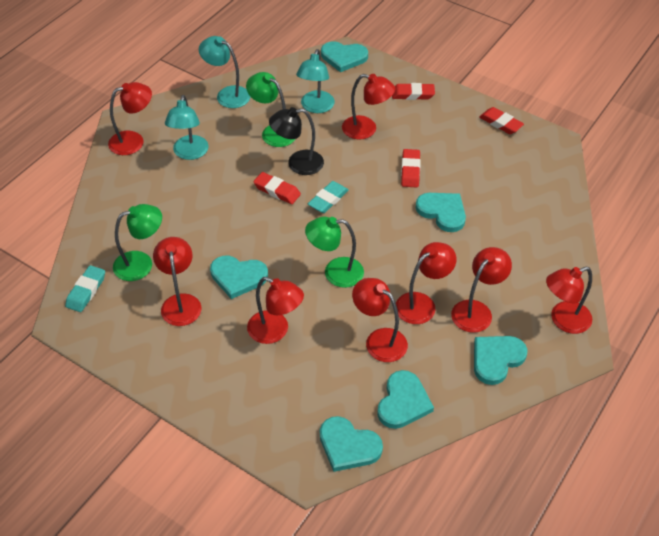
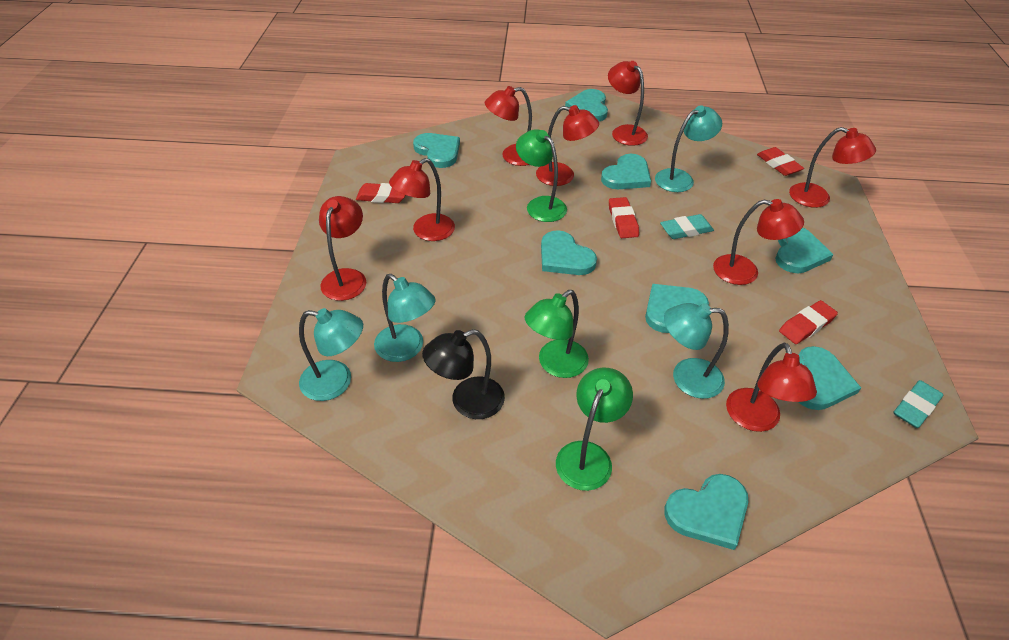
turquoise heart: 6 -> 8
turquoise lamp: 3 -> 4

